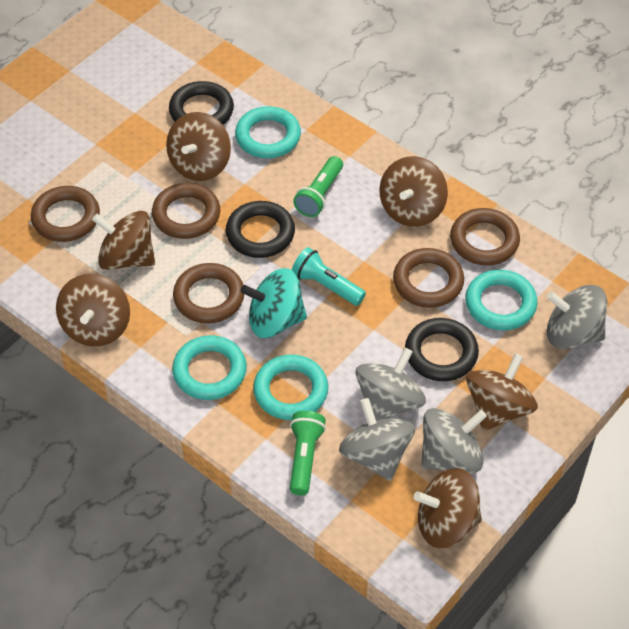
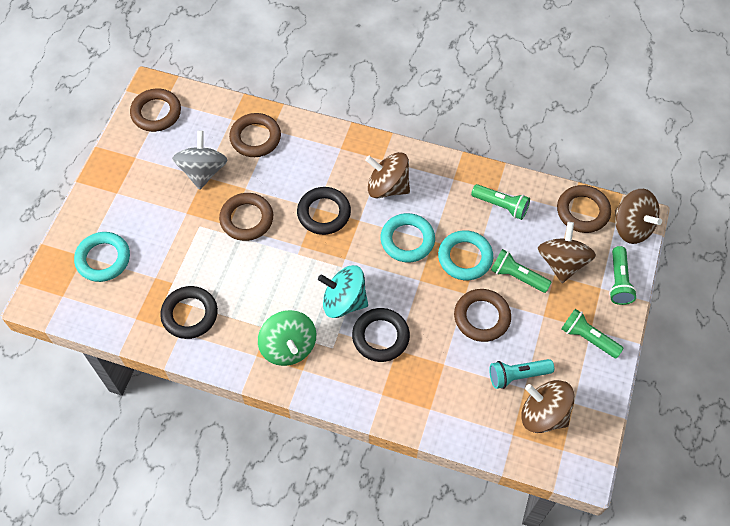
brown spinning top: 6 -> 4
green flashlight: 2 -> 4
green spinning top: 0 -> 1
grey spinning top: 4 -> 1
turquoise ring: 4 -> 3

